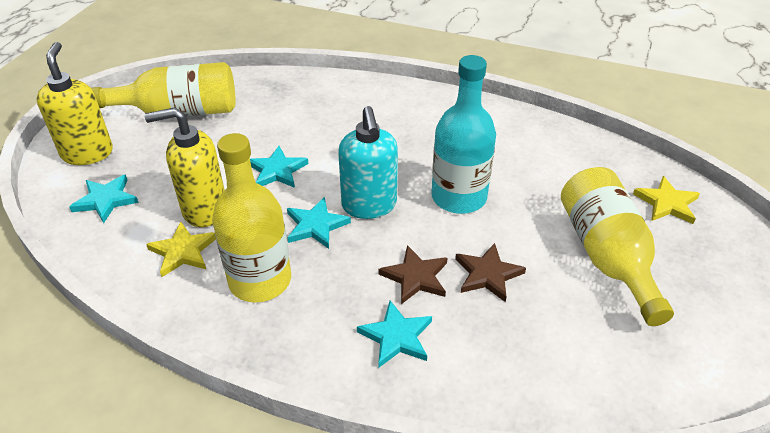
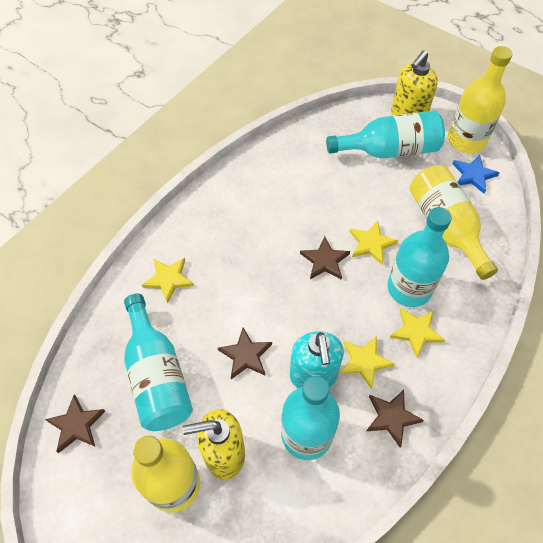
blue star: 0 -> 1
brown star: 2 -> 4
turquoise bottle: 1 -> 4
turquoise star: 4 -> 0
yellow star: 2 -> 4

